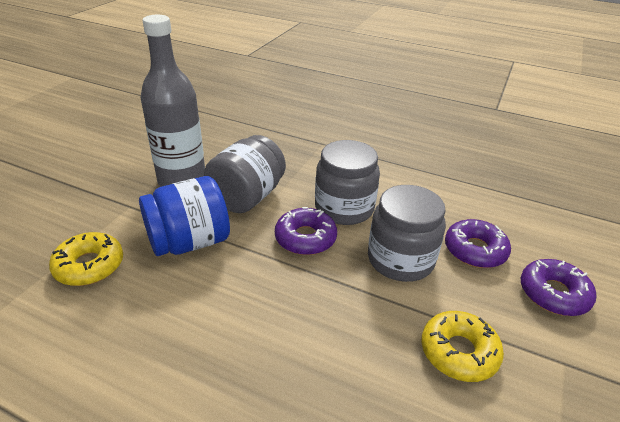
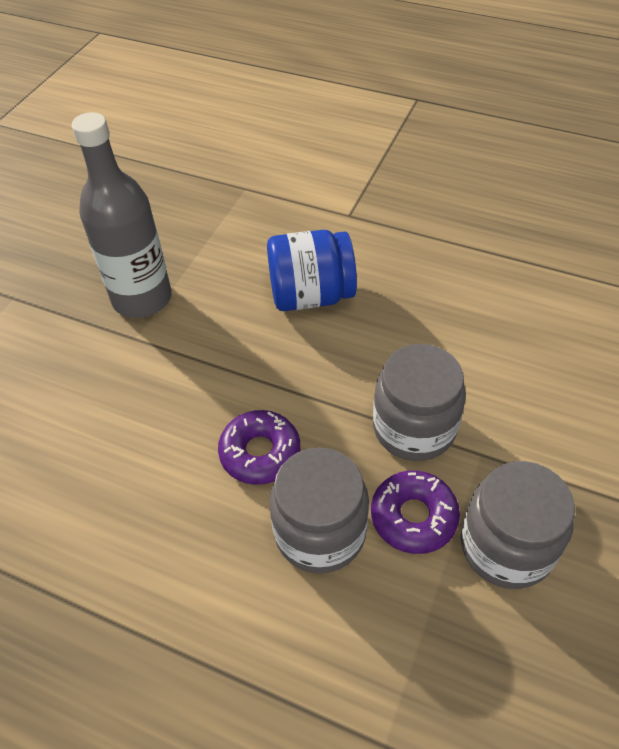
purple donut: 3 -> 2
yellow donut: 2 -> 0

